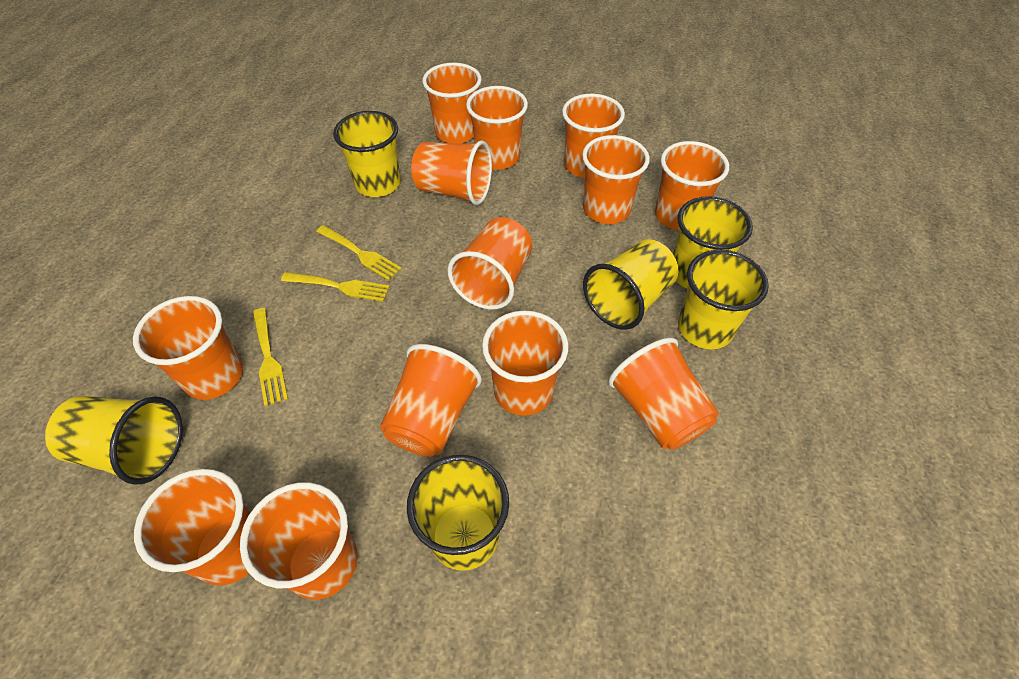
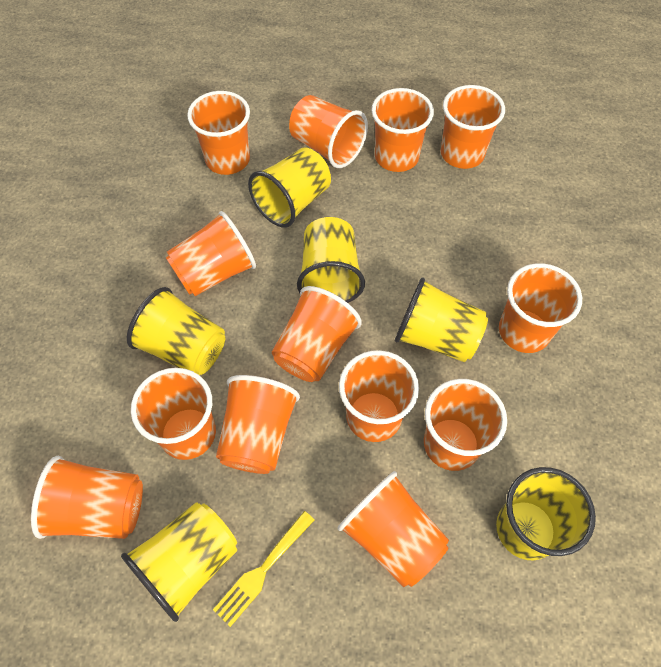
yellow fork: 3 -> 1

